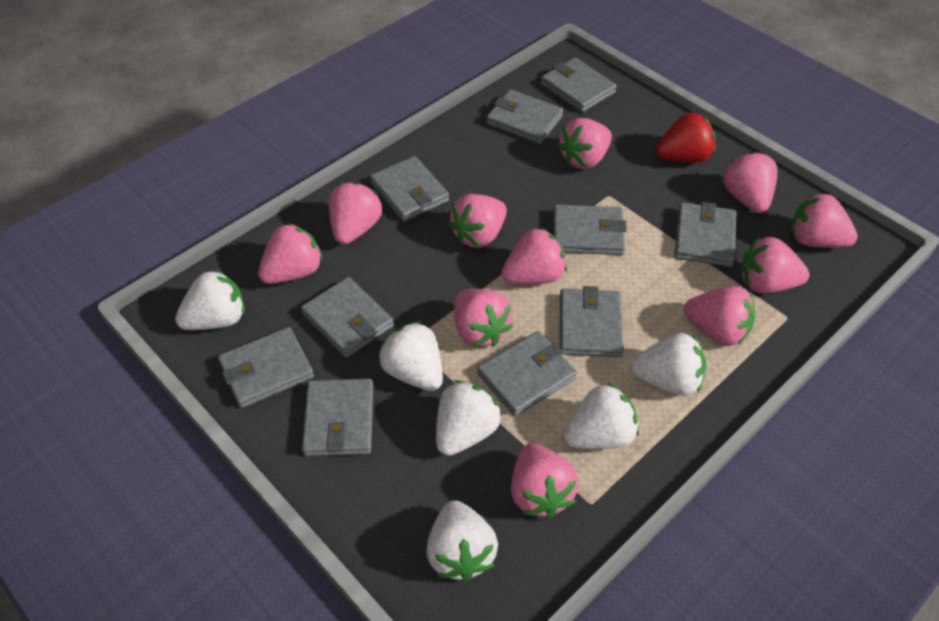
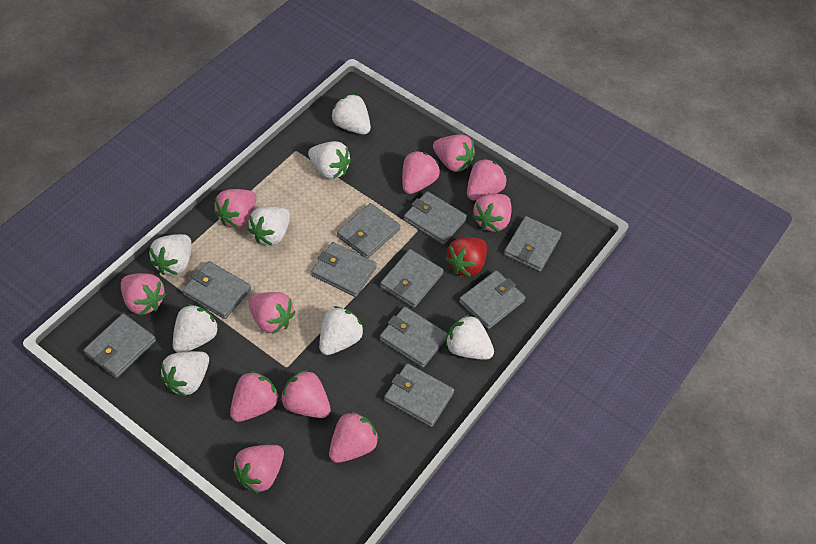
white strawberry: 6 -> 8

